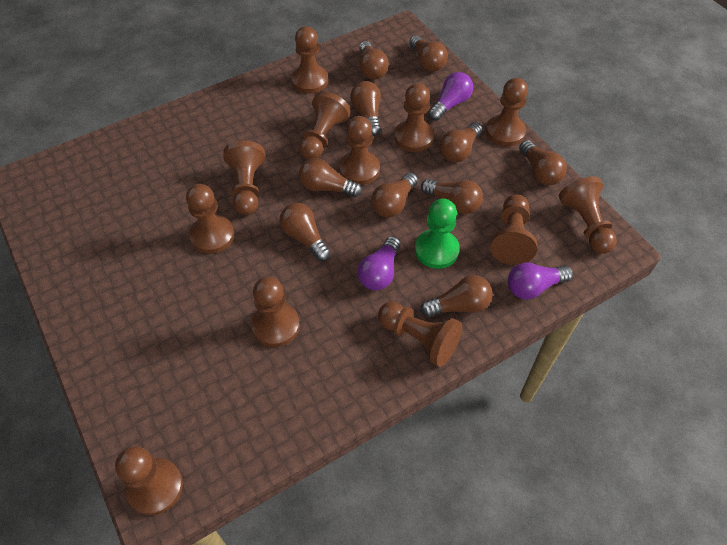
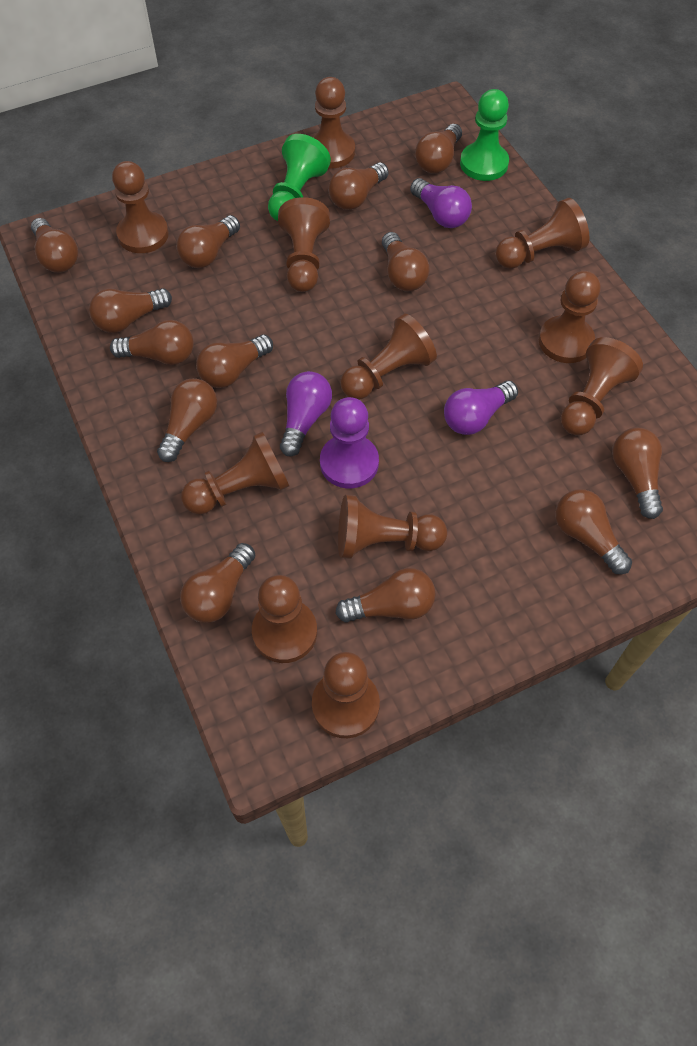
brown light bulb: 10 -> 13
brown pawn: 12 -> 11
green pawn: 1 -> 2
purple pawn: 0 -> 1

